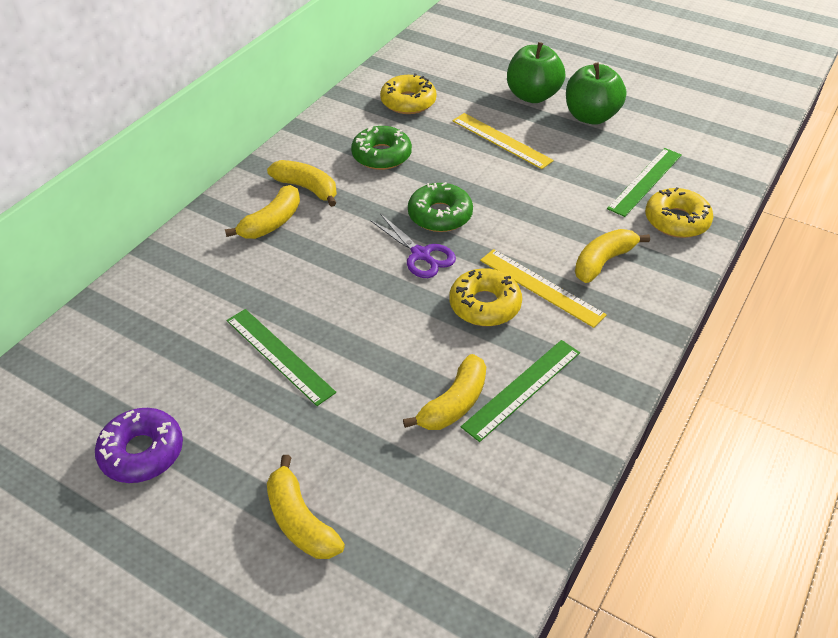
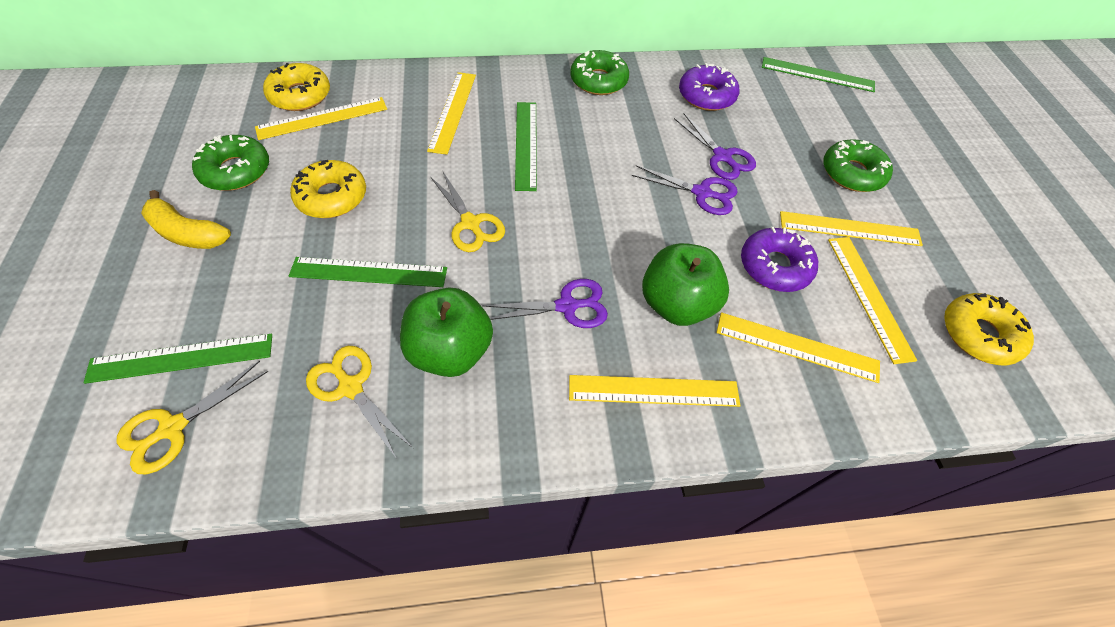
green donut: 2 -> 3
green ruler: 3 -> 4
purple donut: 1 -> 2
purple scissors: 1 -> 3
yellow banana: 5 -> 1
yellow ruler: 2 -> 6
yellow scissors: 0 -> 3

